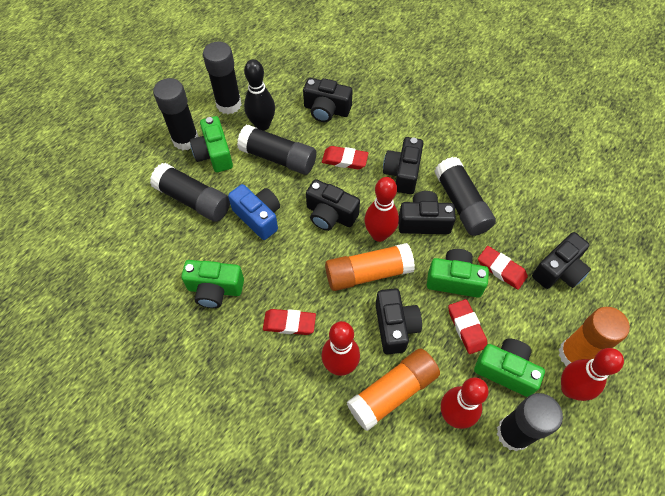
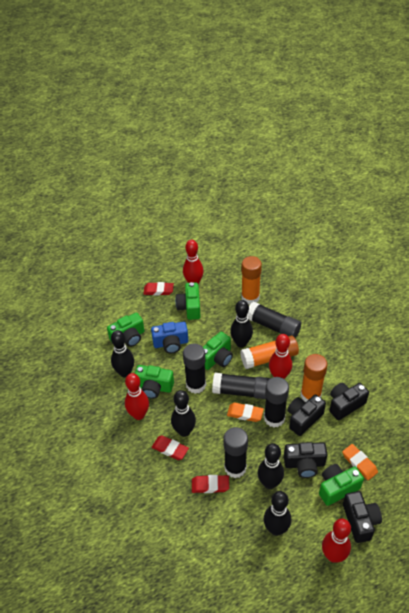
black bowling pin: 1 -> 5
black camera: 6 -> 4
black glue stick: 6 -> 5
green camera: 4 -> 5
orange eraser: 0 -> 2
red eraser: 4 -> 3

